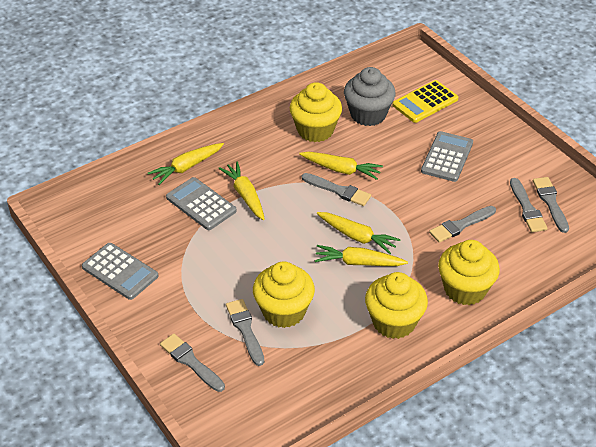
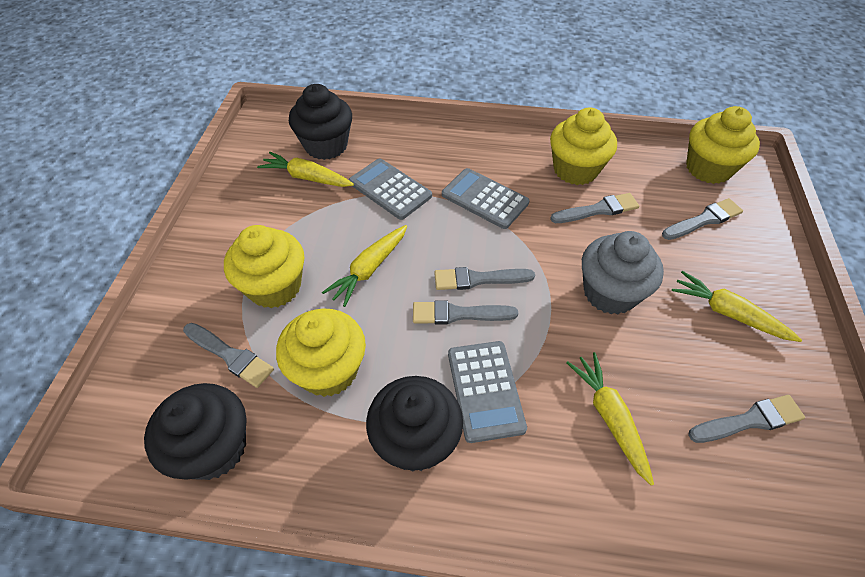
black cupcake: 0 -> 3
yellow calculator: 1 -> 0
yellow carrot: 5 -> 4

